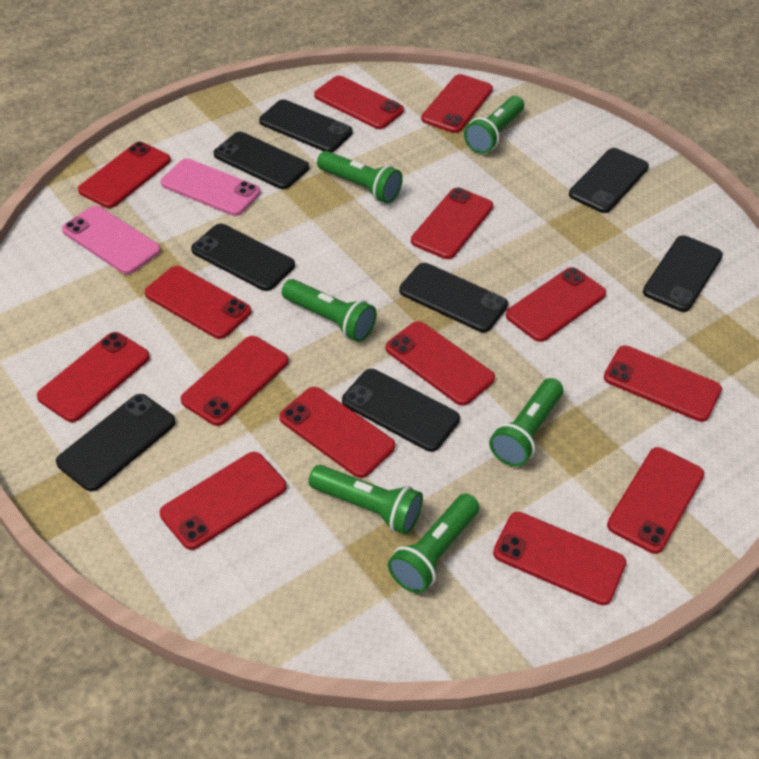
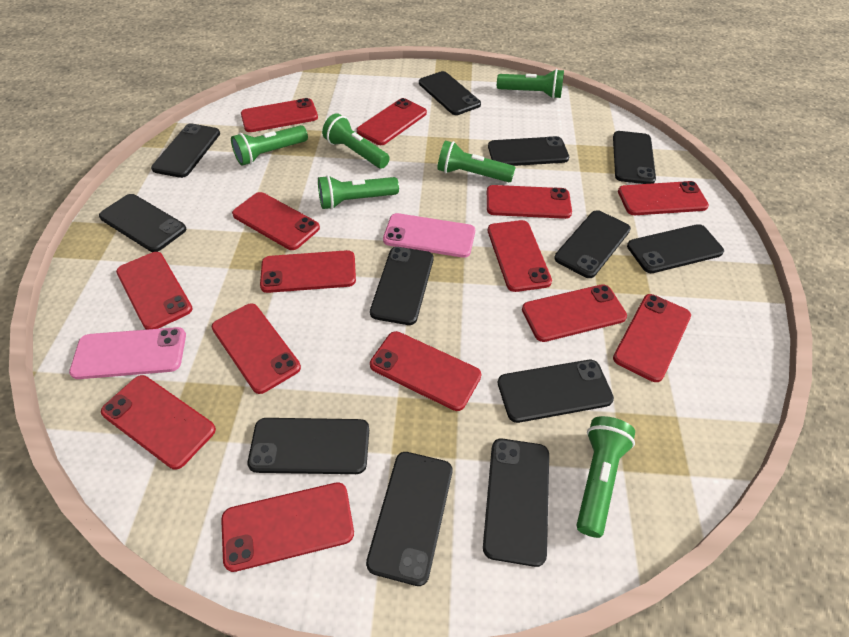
black phone: 8 -> 12

